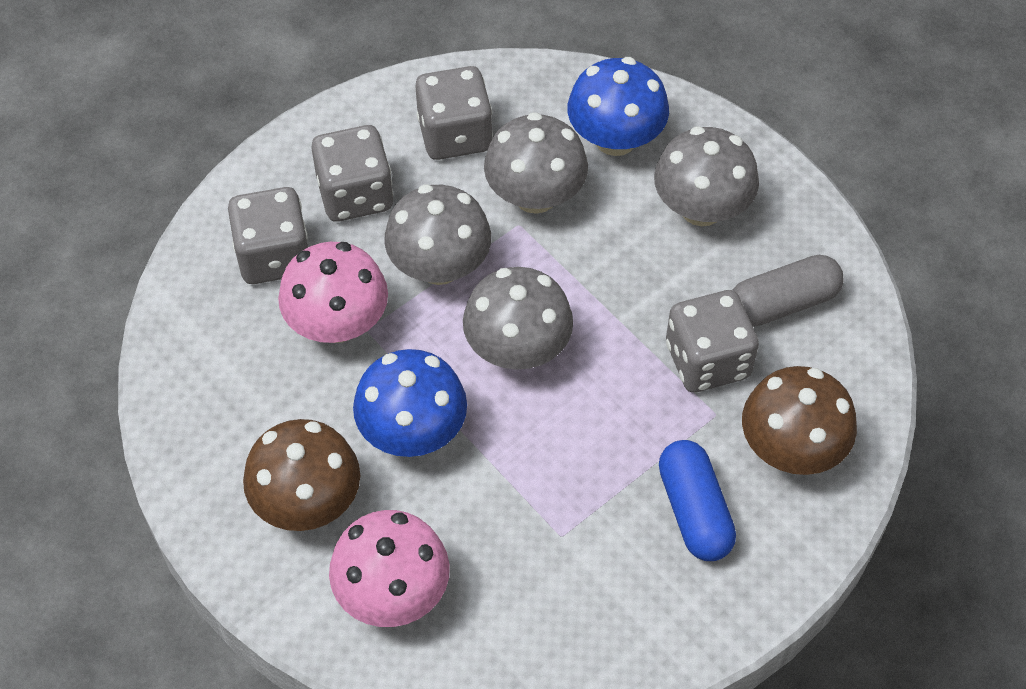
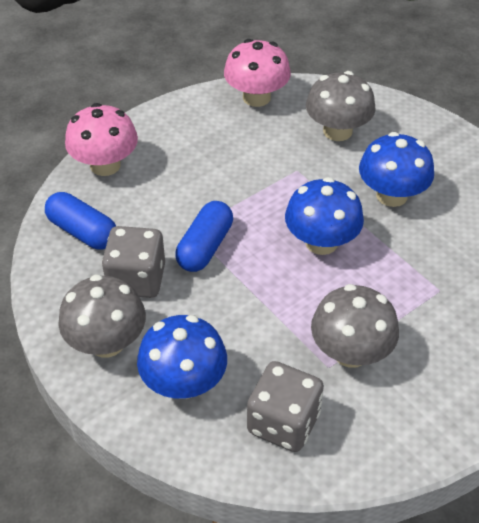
blue capsule: 1 -> 2
blue mushroom: 2 -> 3
brown mushroom: 2 -> 0
grey capsule: 1 -> 0
grey dice: 4 -> 2
grey mushroom: 4 -> 3

